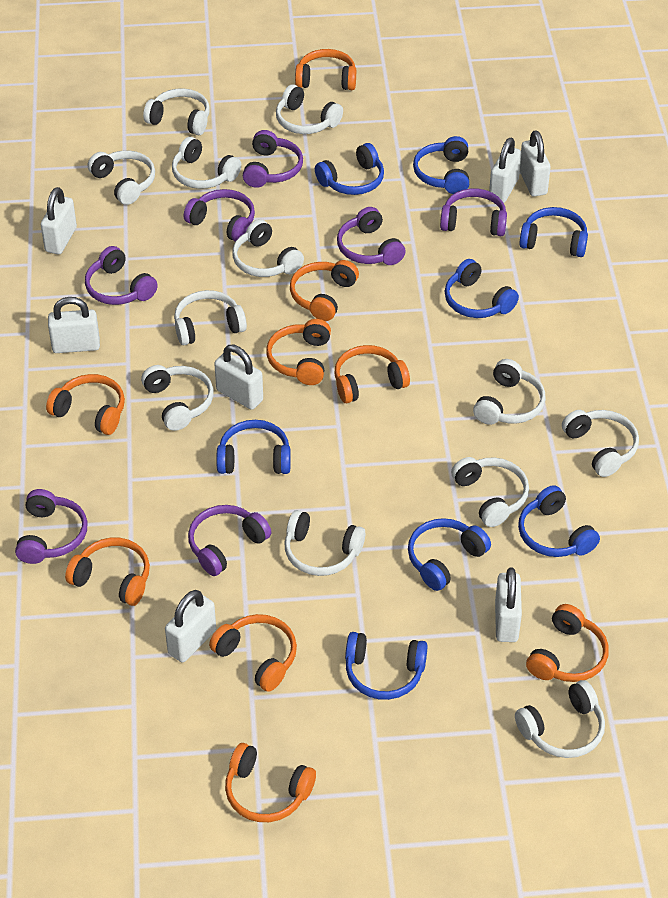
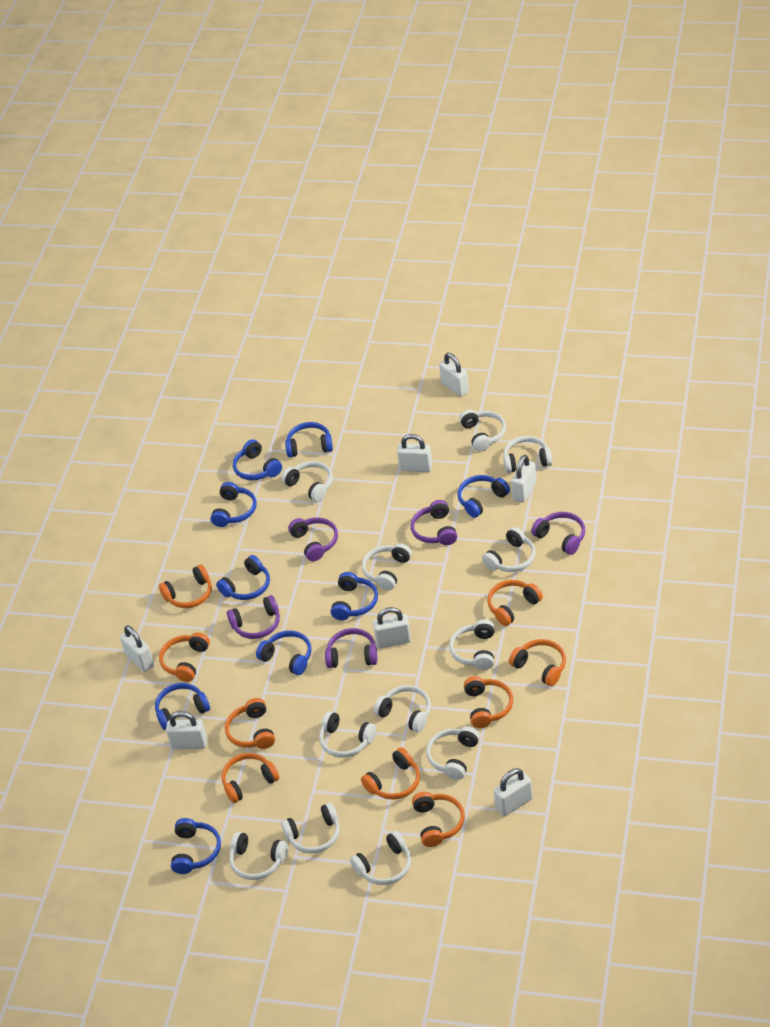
blue headphones: 8 -> 9
purple headphones: 7 -> 5

